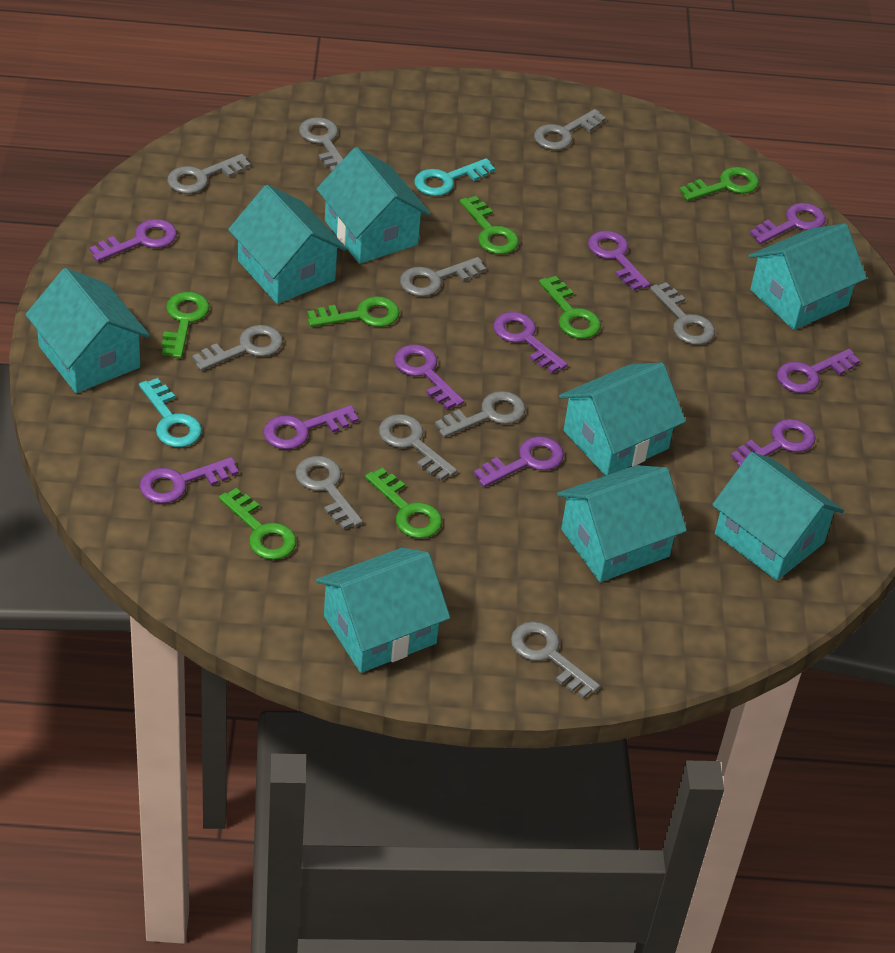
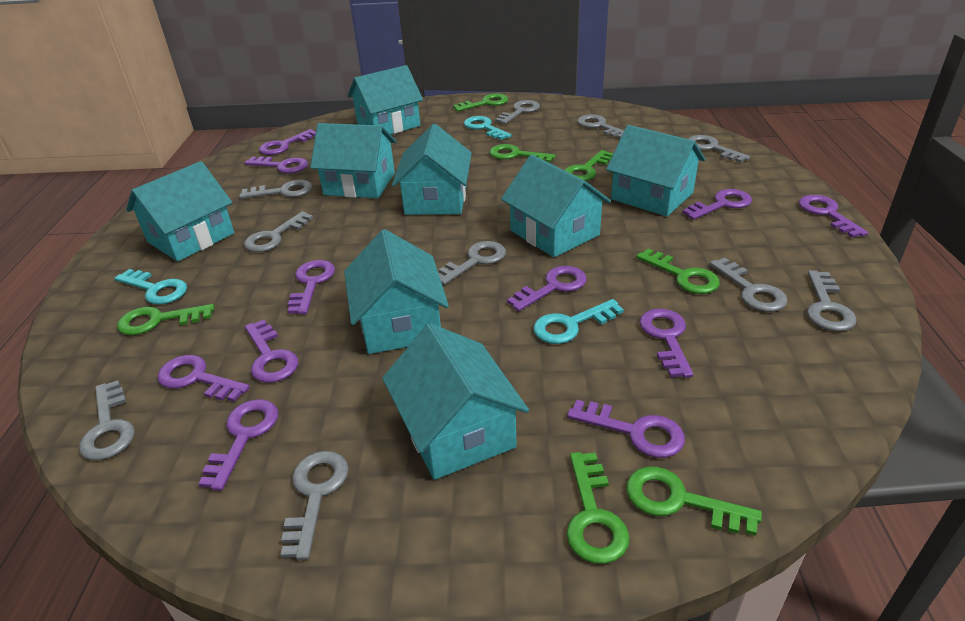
purple key: 10 -> 11
turquoise key: 2 -> 3

